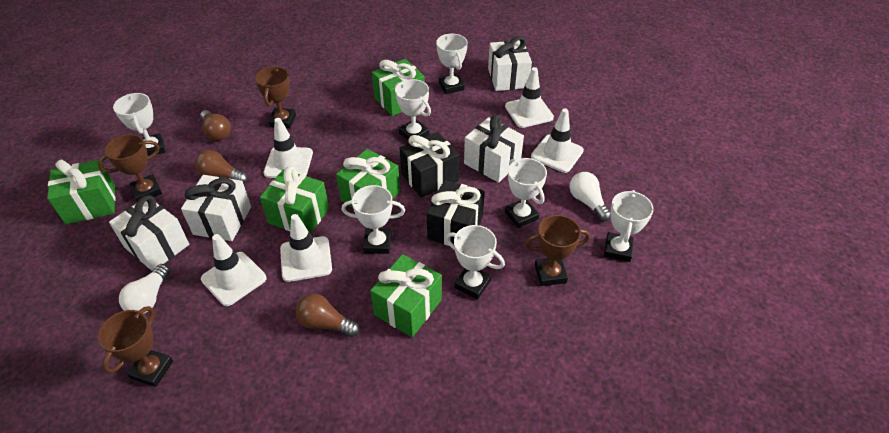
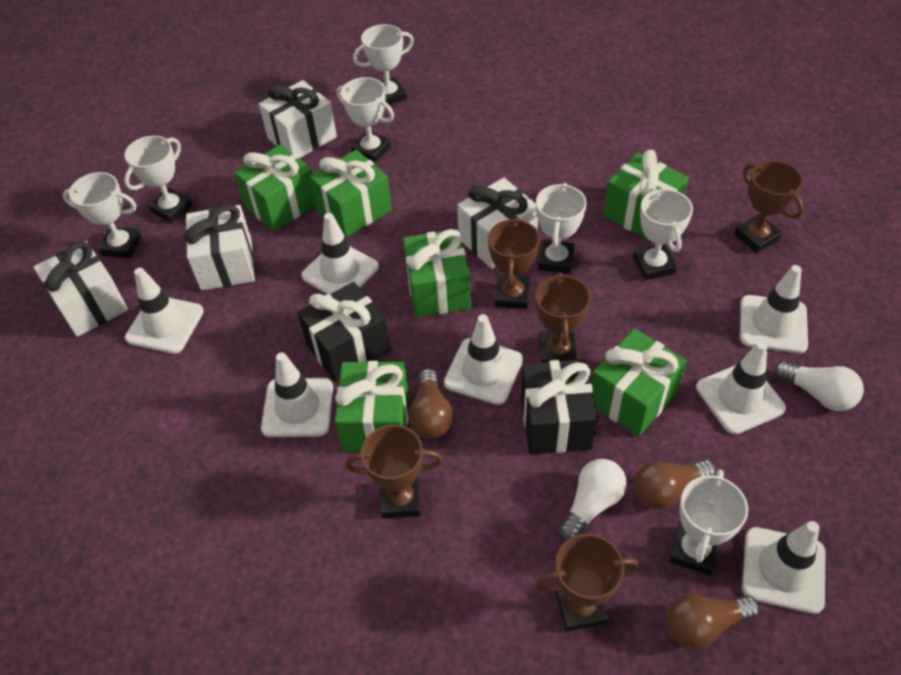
brown trophy: 4 -> 5
green gift: 5 -> 6
white traffic cone: 5 -> 7

